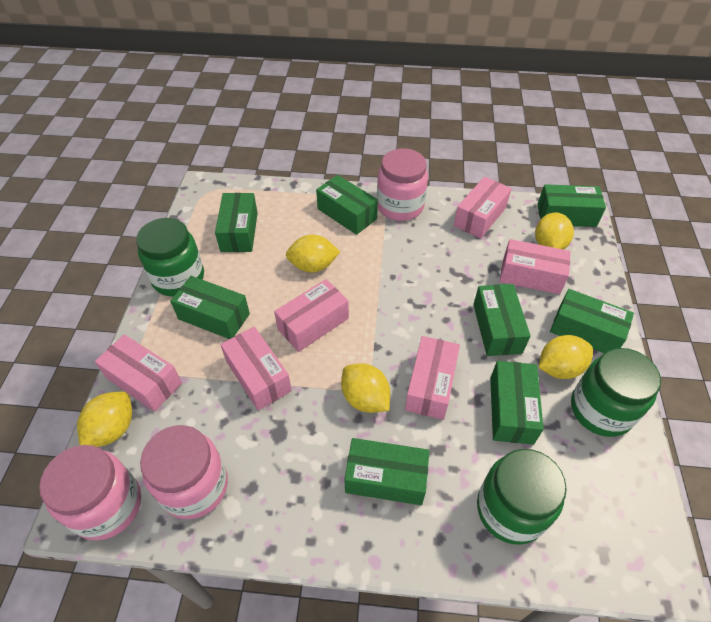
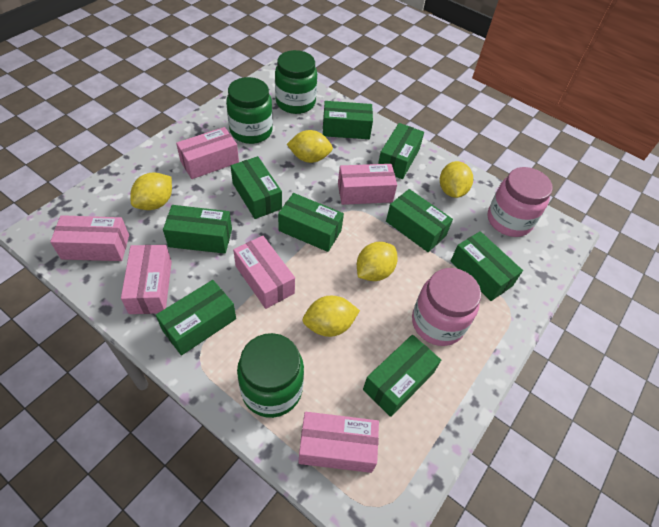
green box: 8 -> 9
pink jar: 3 -> 2

